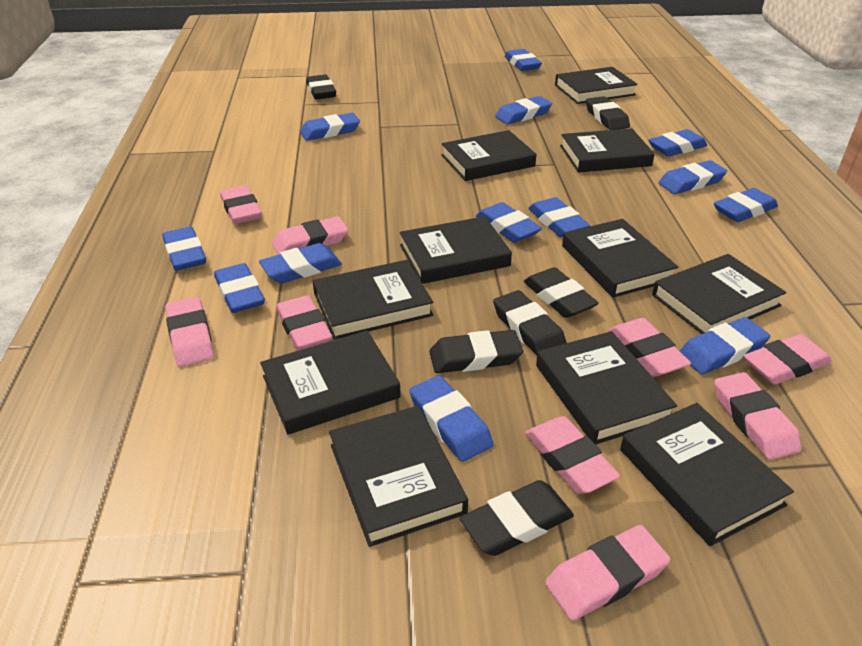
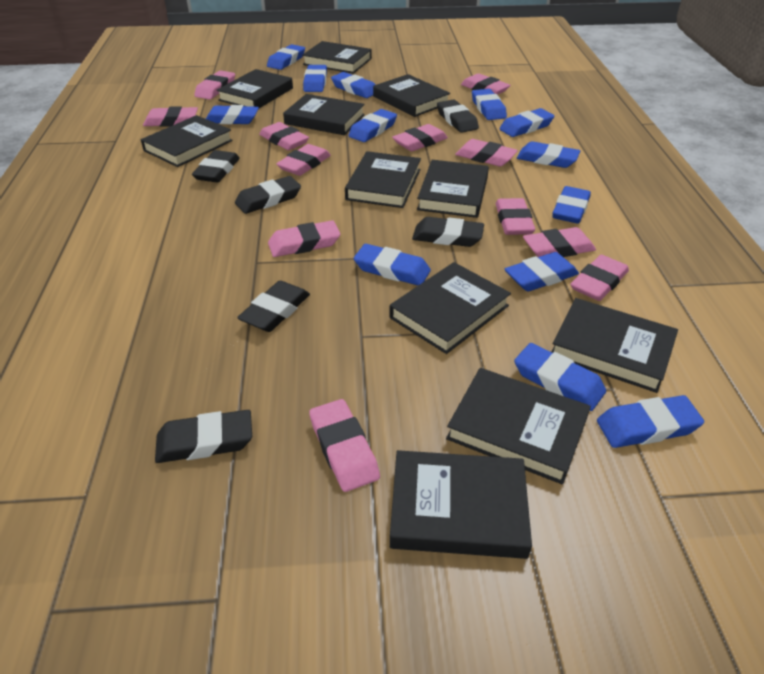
pink eraser: 9 -> 12

